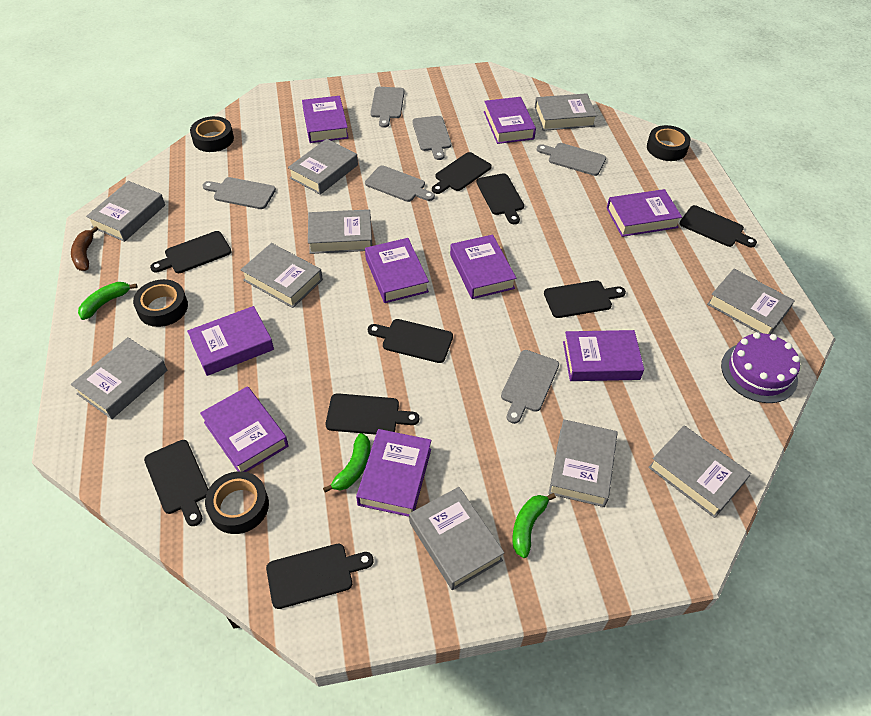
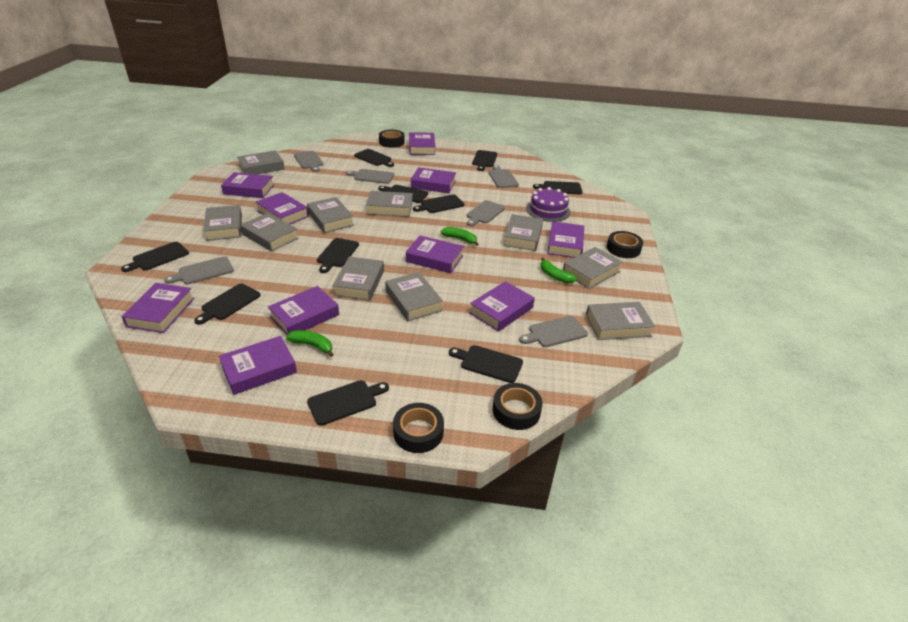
black cutting board: 9 -> 10
brown banana: 1 -> 0
purple book: 9 -> 10

